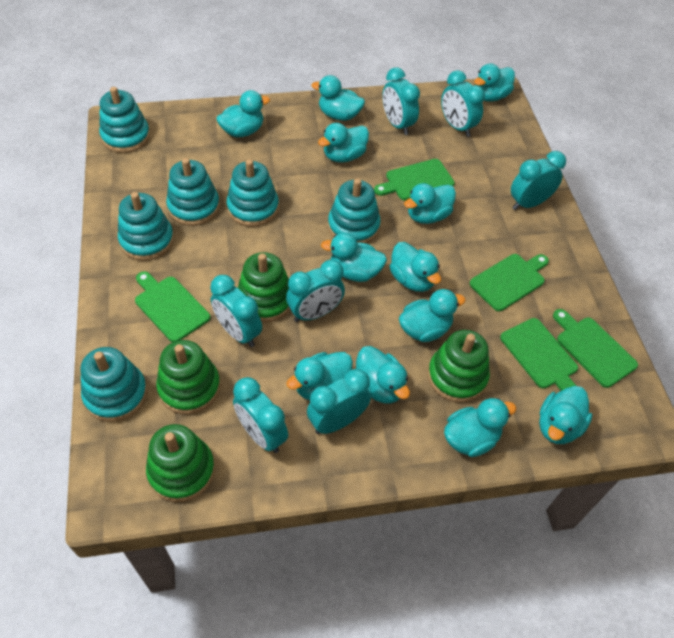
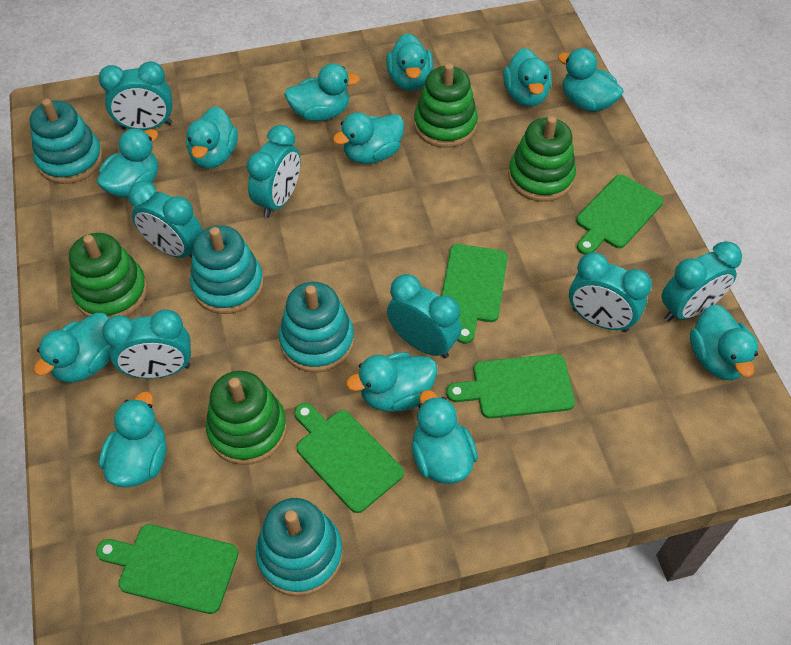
turquoise stacking toy: 6 -> 4

